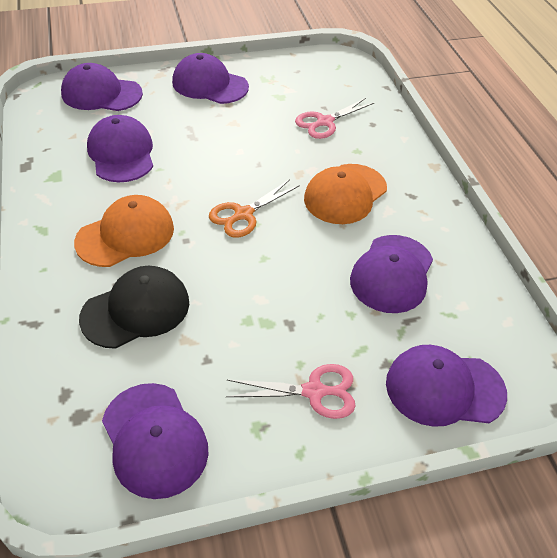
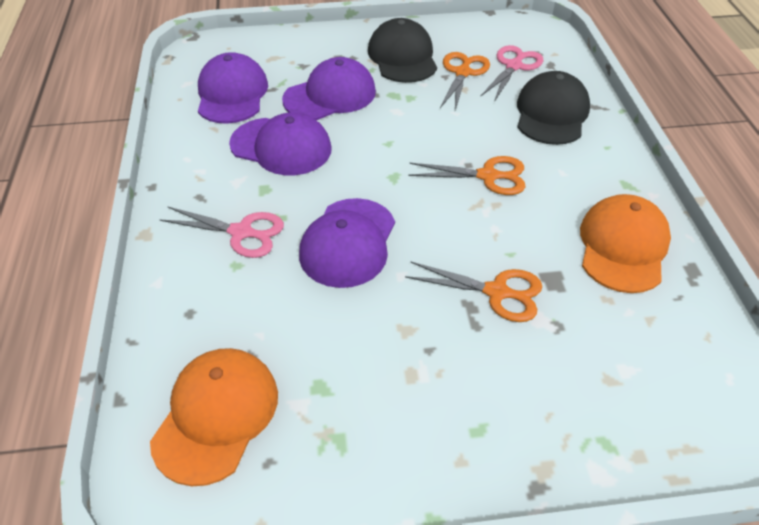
black cap: 1 -> 2
orange scissors: 1 -> 3
purple cap: 6 -> 4

